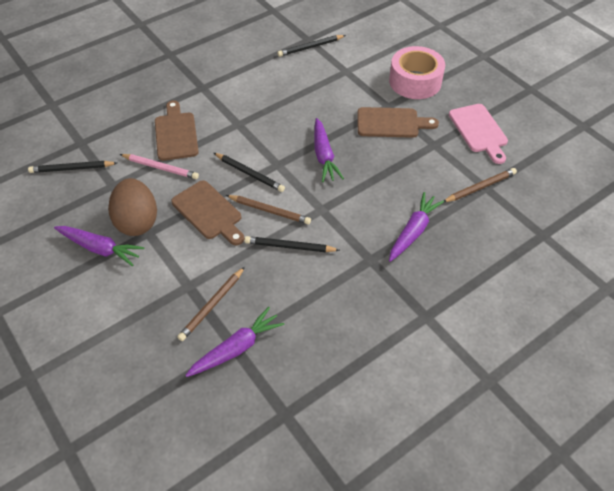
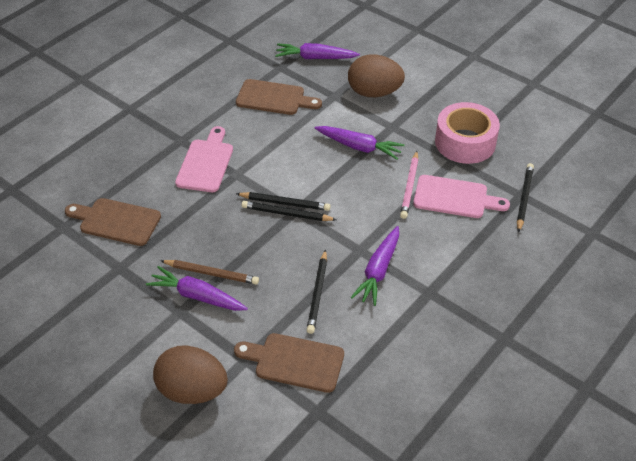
brown egg: 1 -> 2
brown pencil: 3 -> 1
pink cutting board: 1 -> 2

